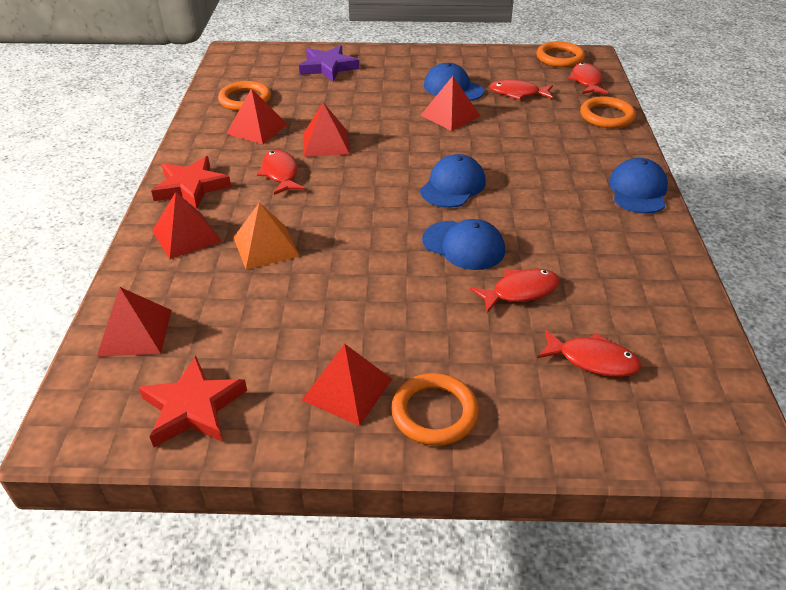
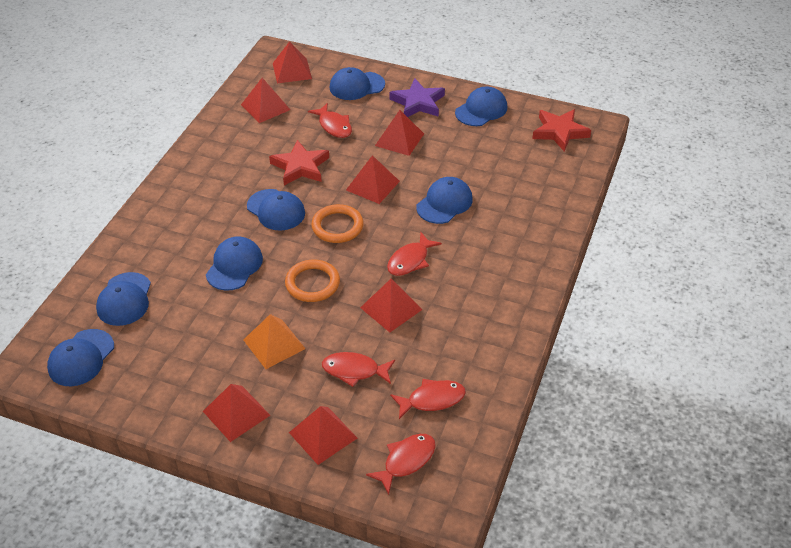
blue cap: 4 -> 7
orange ring: 4 -> 2
red pyramid: 6 -> 7

